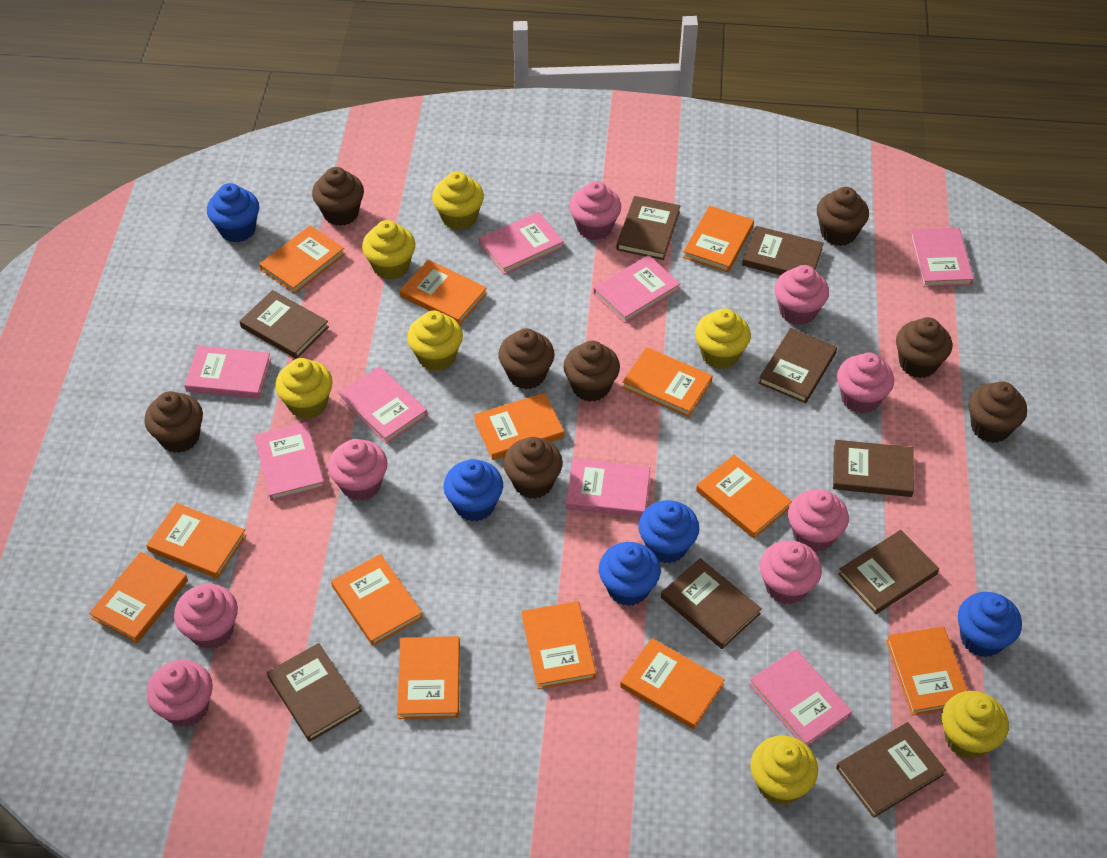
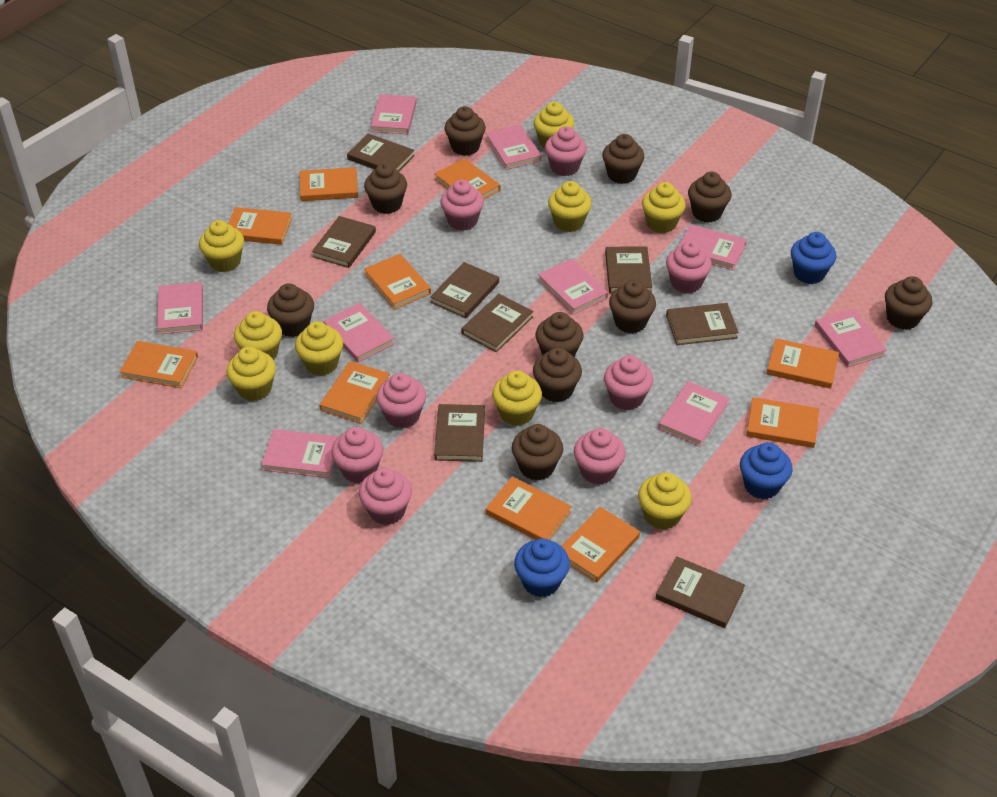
blue cupcake: 5 -> 3
brown book: 9 -> 8
brown cupcake: 8 -> 10
orange book: 13 -> 10
pink book: 8 -> 9
yellow cupcake: 7 -> 9

